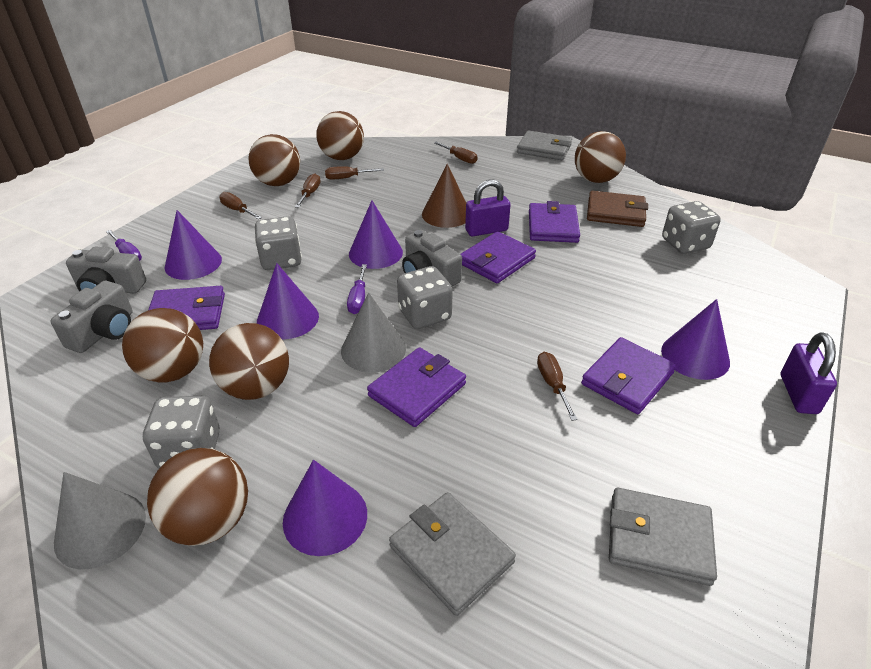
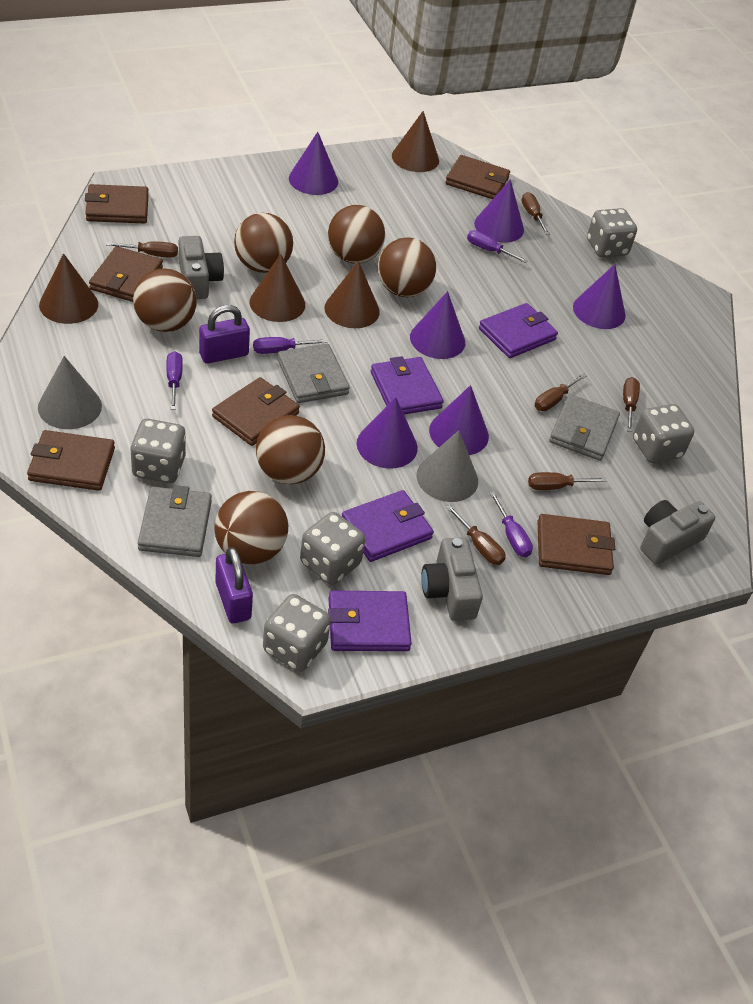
brown cone: 1 -> 4
brown screwdriver: 5 -> 6
brown wallet: 1 -> 6
grey dice: 4 -> 5
purple cone: 5 -> 6
purple screwdriver: 2 -> 4
purple wallet: 5 -> 4

